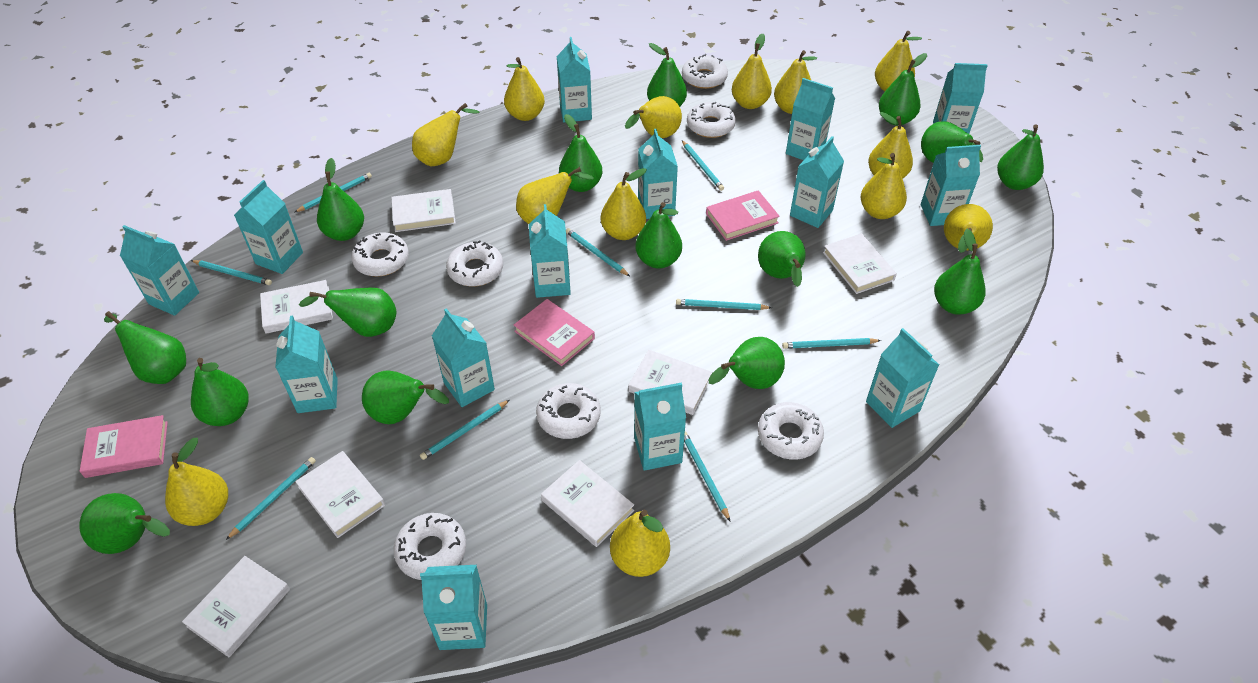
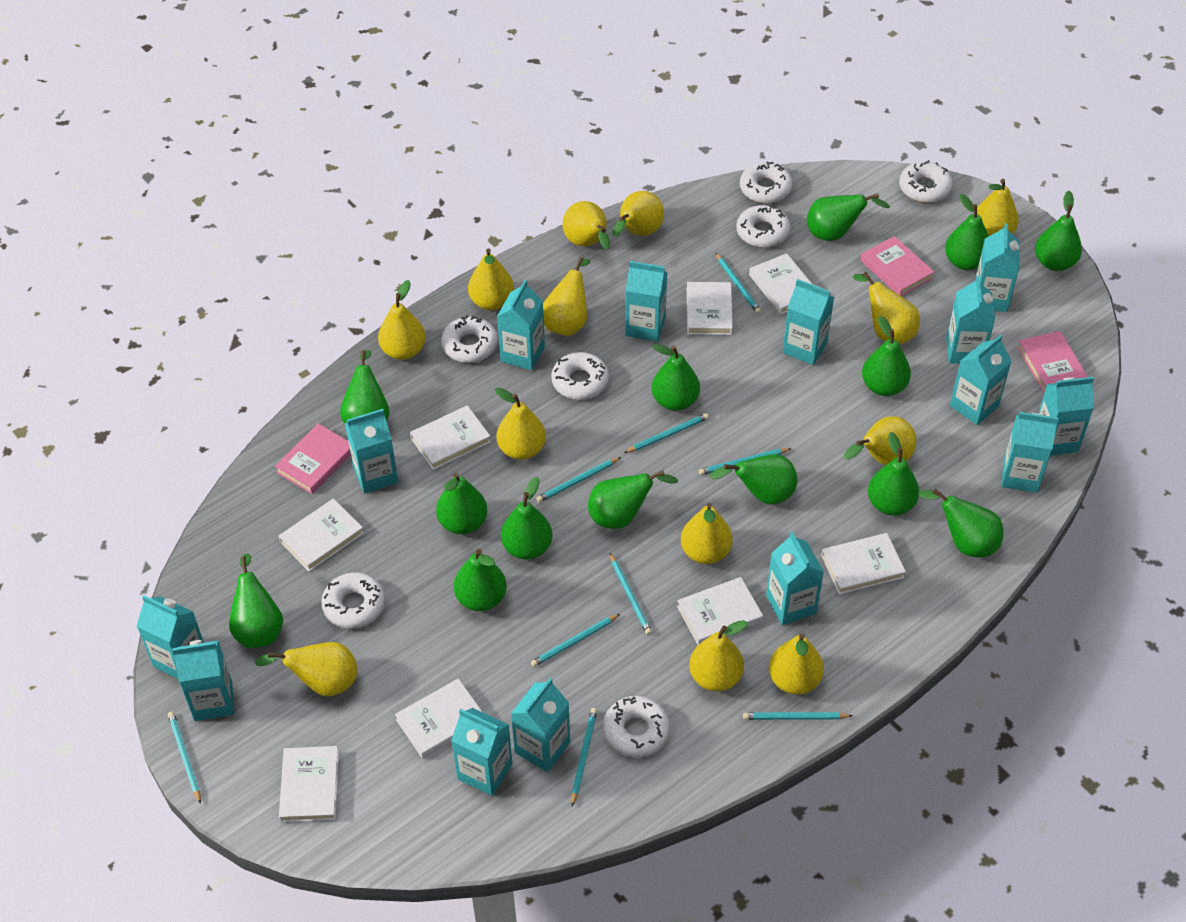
green pear: 15 -> 14
white book: 7 -> 8

